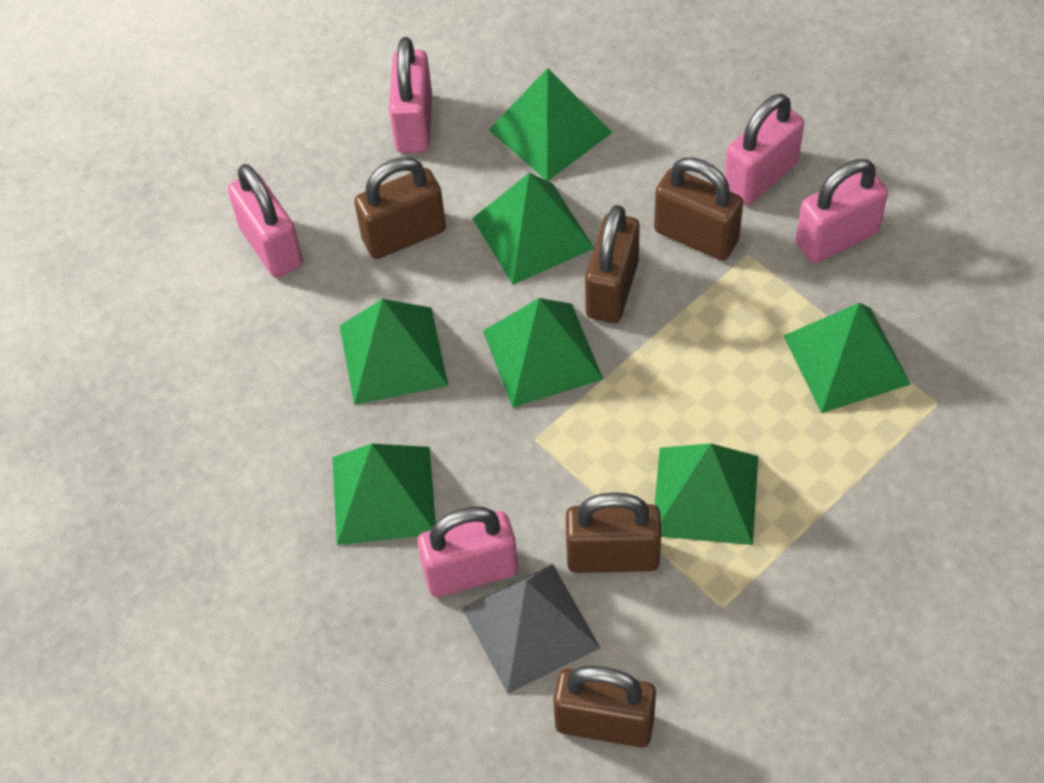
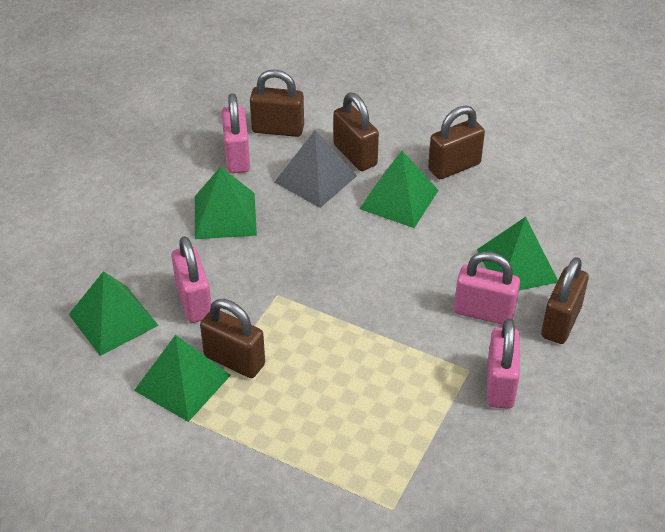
green pyramid: 7 -> 5
pink padlock: 5 -> 4

